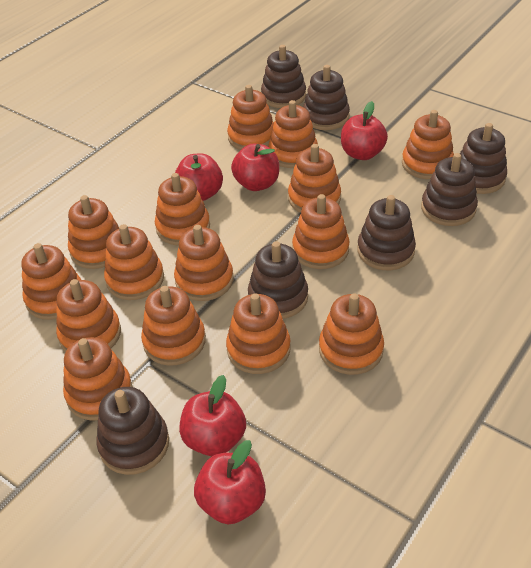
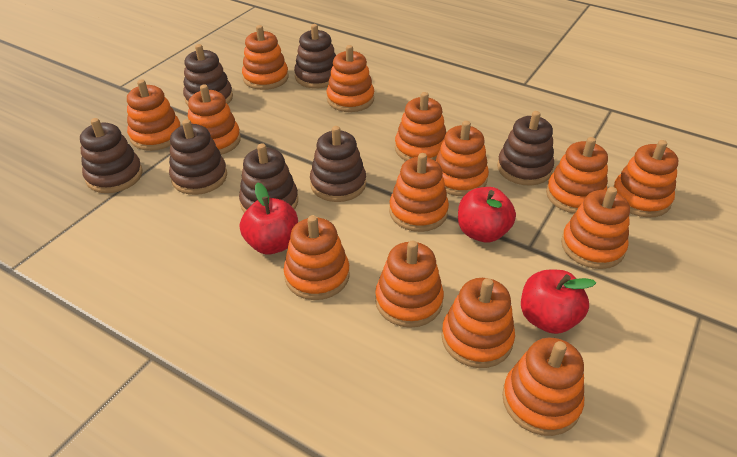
orange stacking toy: 15 -> 14
red apple: 5 -> 3

